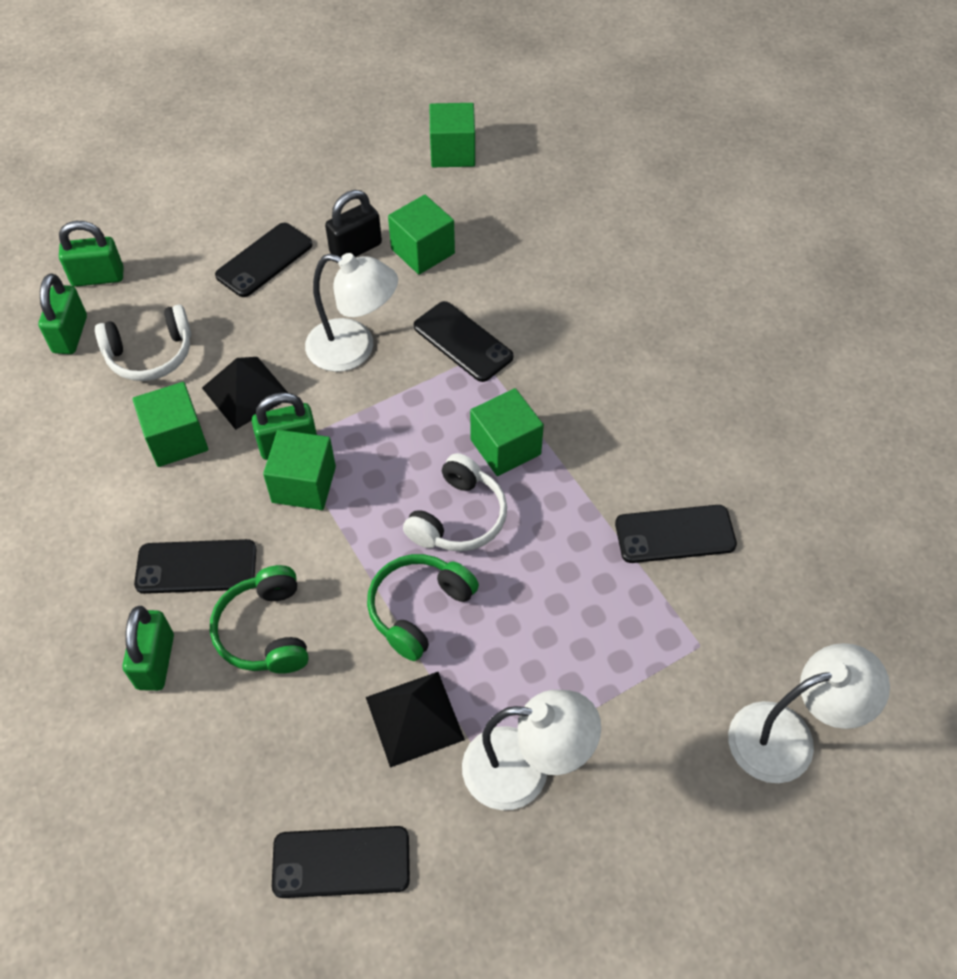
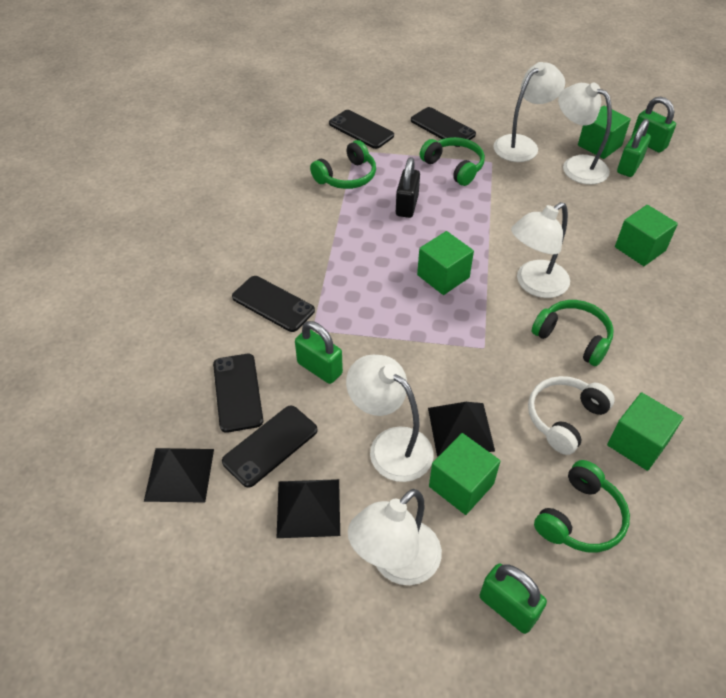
black pyramid: 2 -> 3
green headphones: 2 -> 4
white headphones: 2 -> 1
white lamp: 3 -> 5

